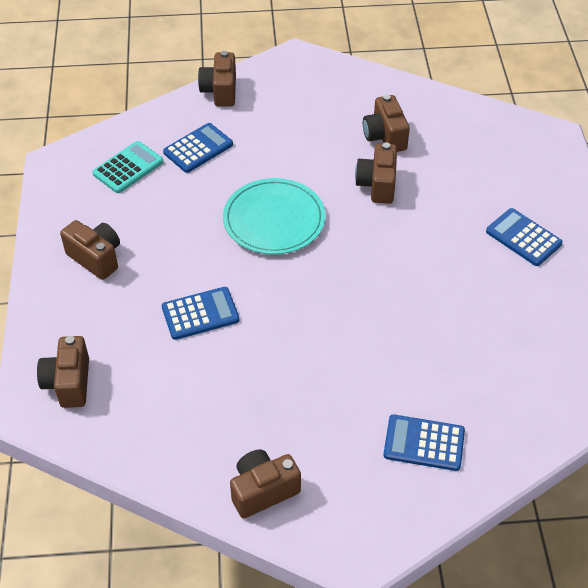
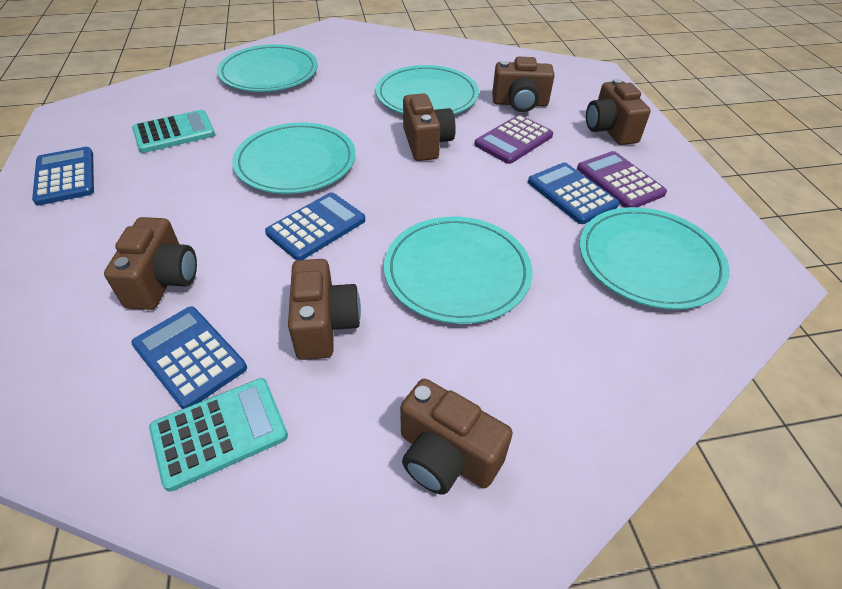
purple calculator: 0 -> 2
turquoise calculator: 1 -> 2
turquoise plate: 1 -> 5

